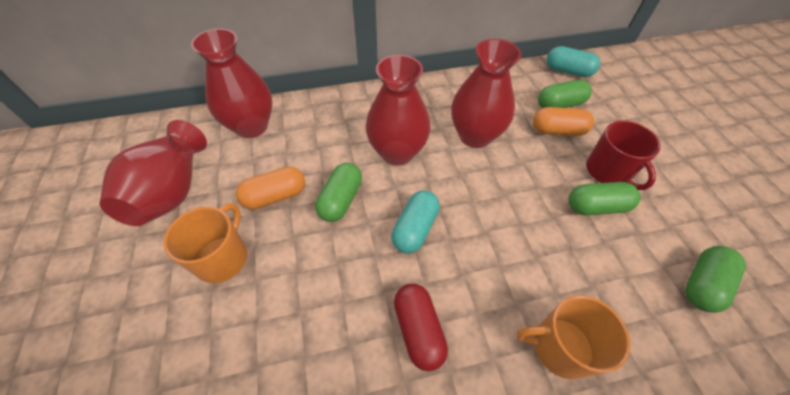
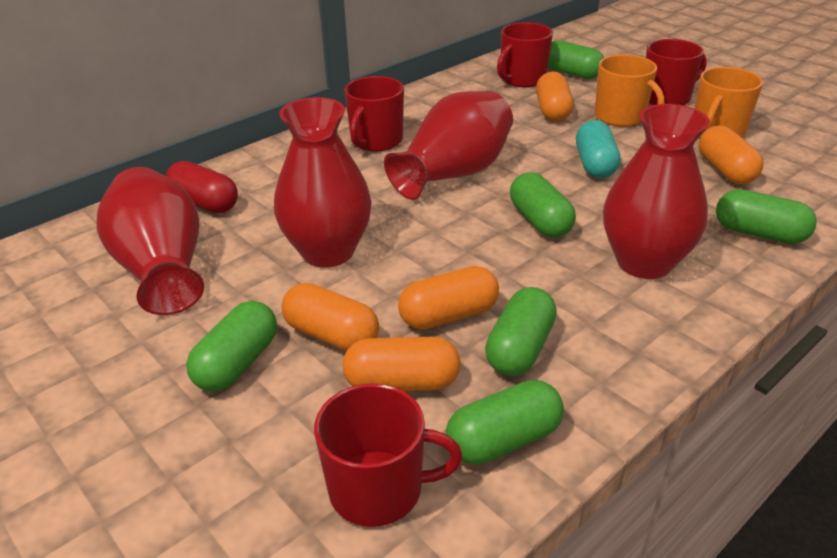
green capsule: 4 -> 6
orange capsule: 2 -> 5
red mug: 1 -> 4
turquoise capsule: 2 -> 1

